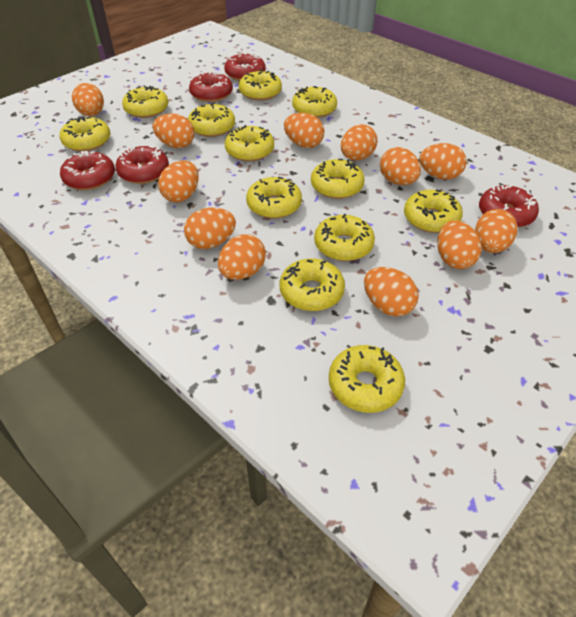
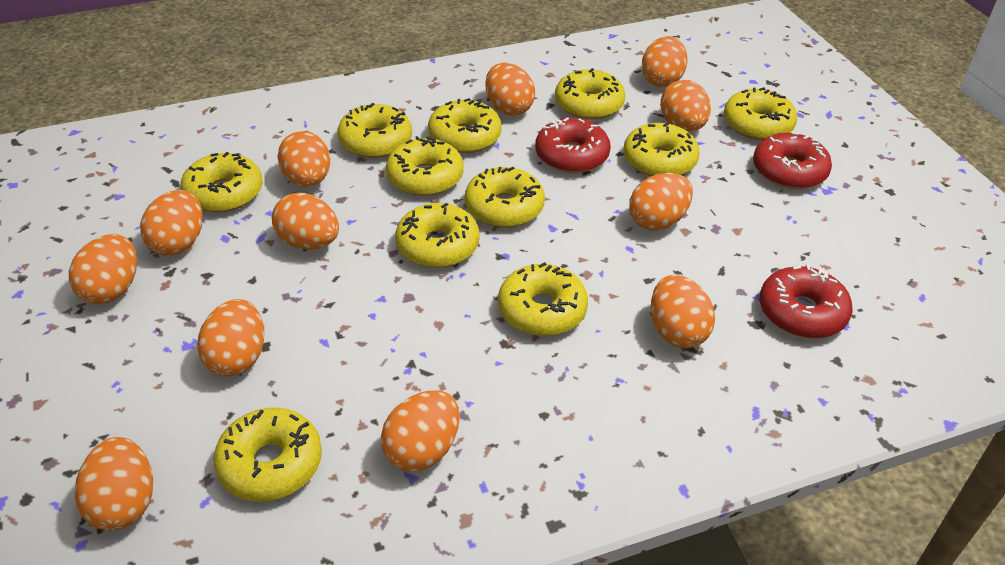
red donut: 5 -> 3
yellow donut: 12 -> 11

